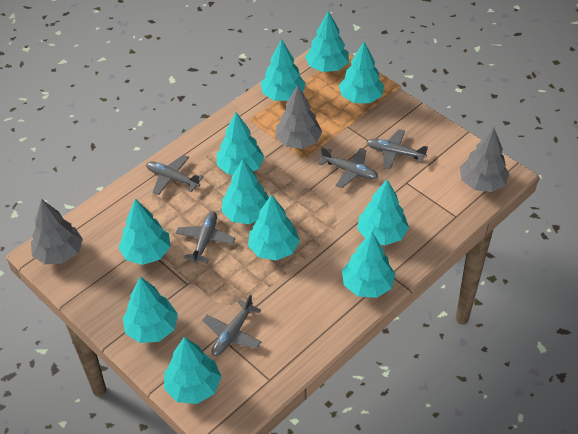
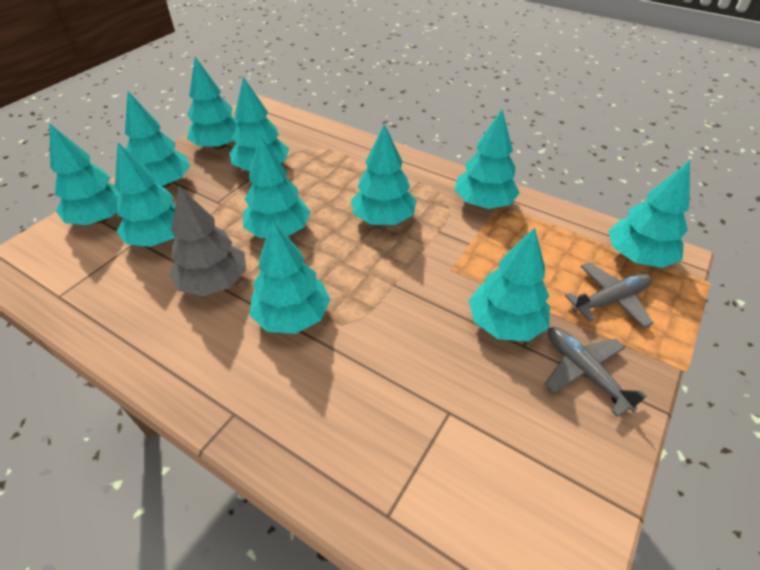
grey plane: 5 -> 2
grey tree: 3 -> 1

